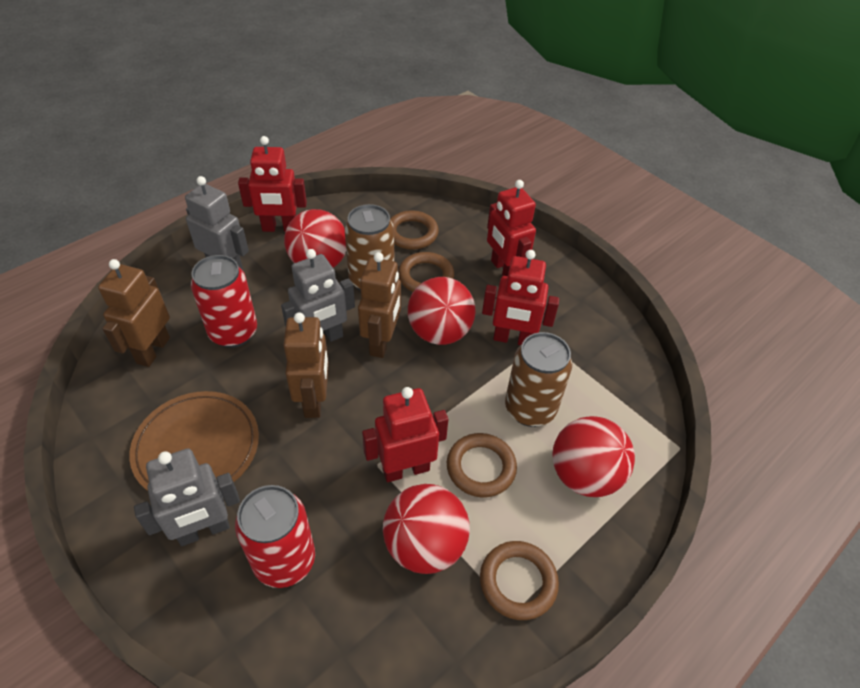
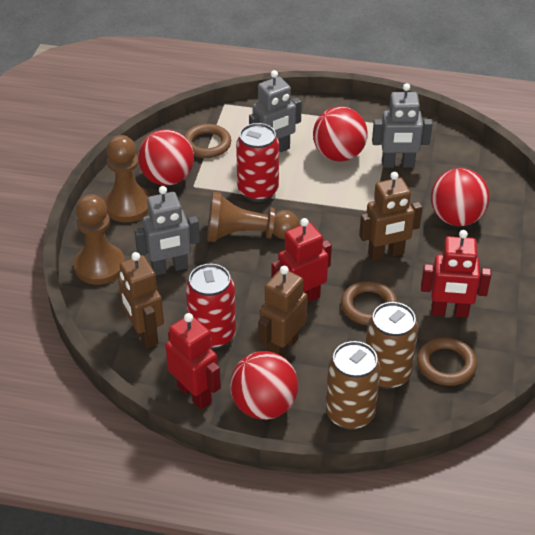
brown pawn: 0 -> 3
brown plate: 1 -> 0
brown ring: 4 -> 3
red robot: 4 -> 3

